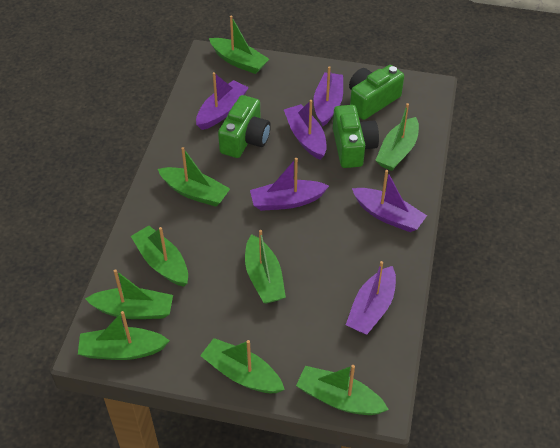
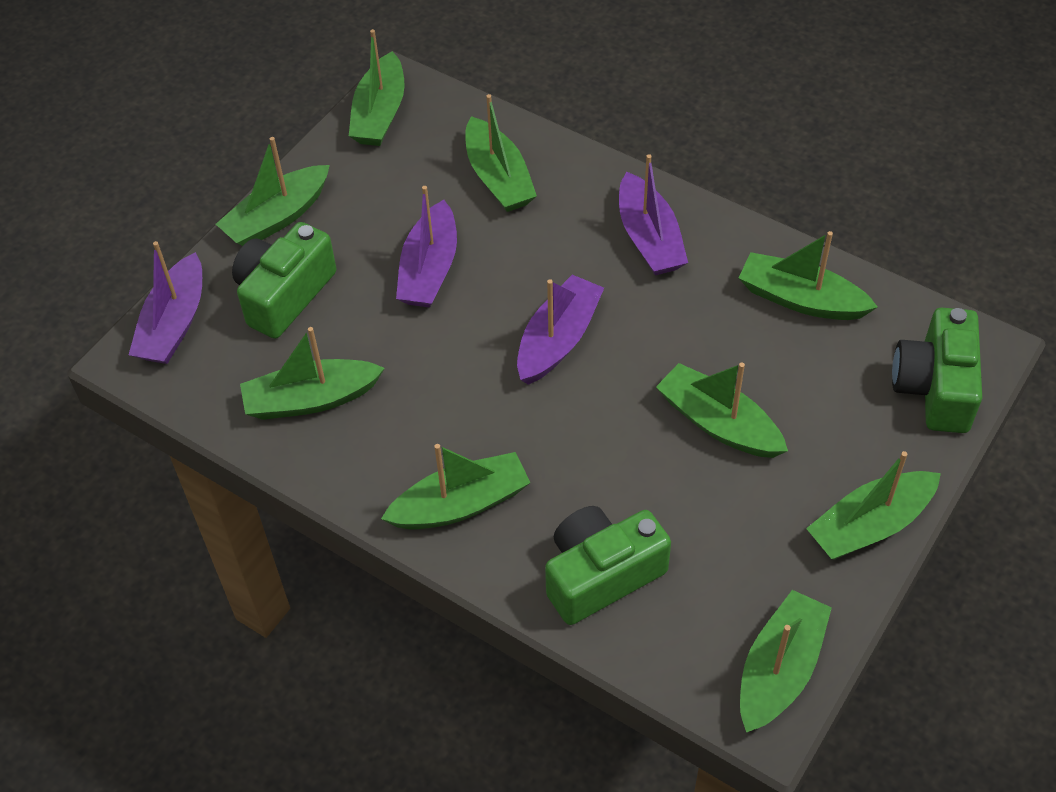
purple boat: 6 -> 4

